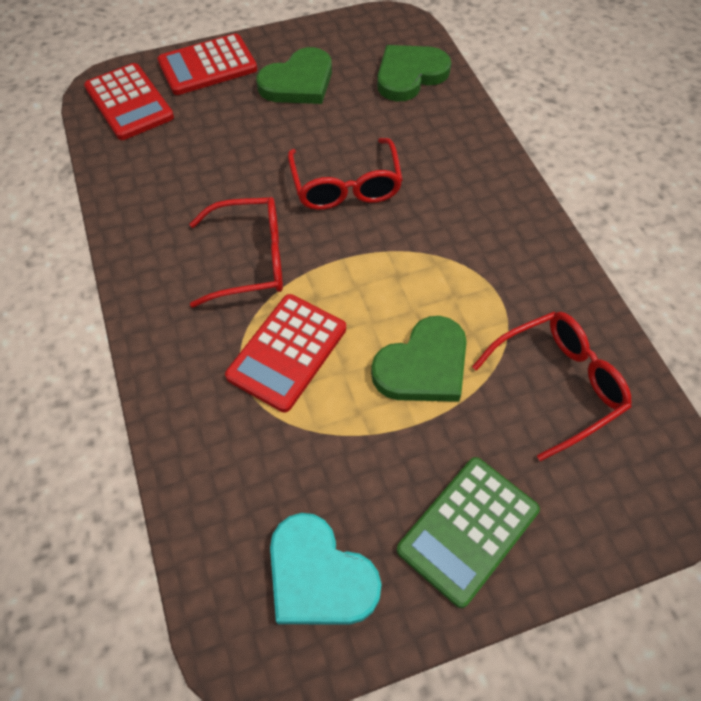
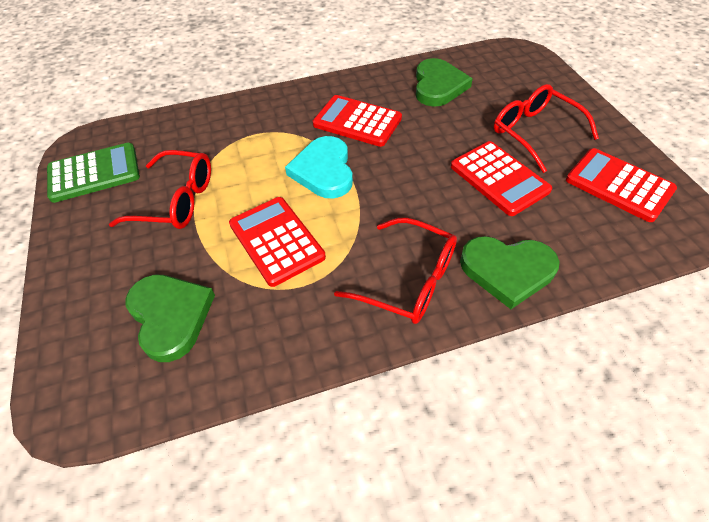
red calculator: 3 -> 4

